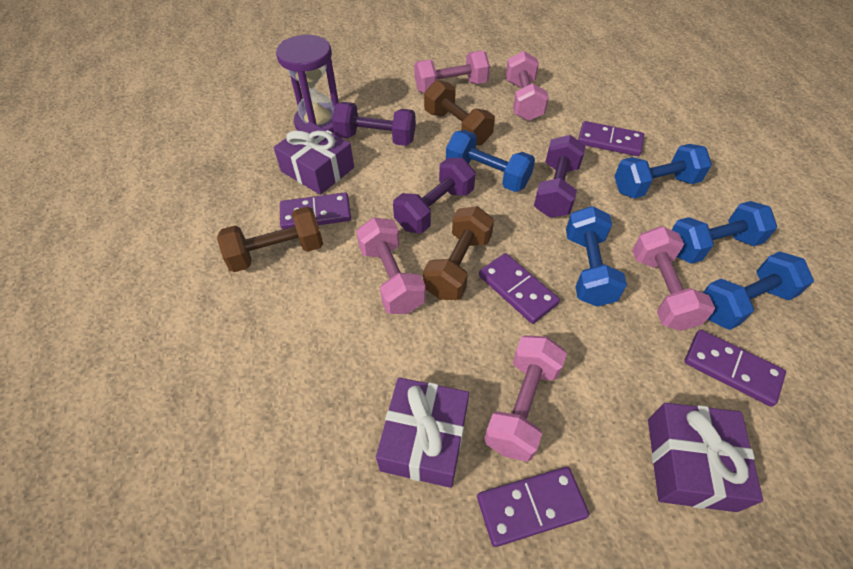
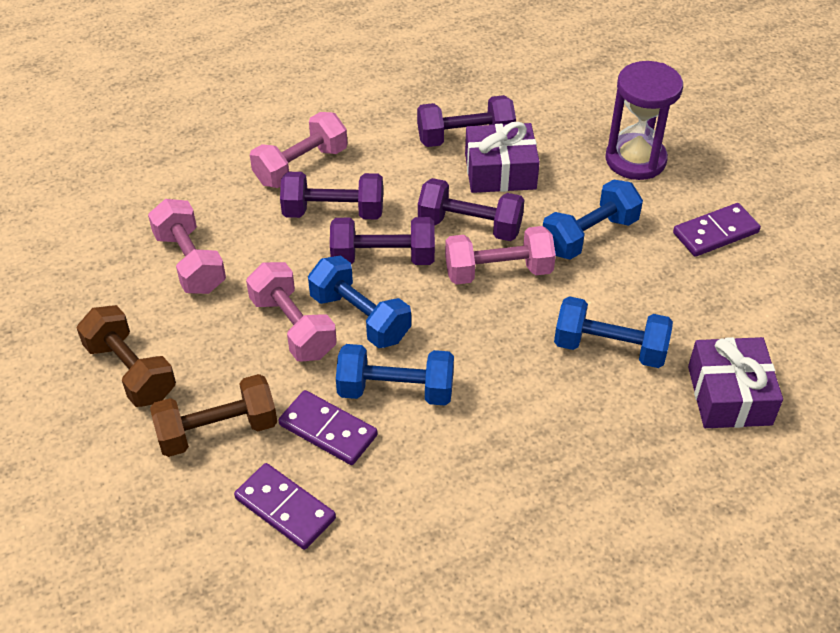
blue dumbbell: 5 -> 4
brown dumbbell: 3 -> 2
pink dumbbell: 5 -> 4
purple domino: 5 -> 3
purple dumbbell: 3 -> 4
purple gift: 3 -> 2

